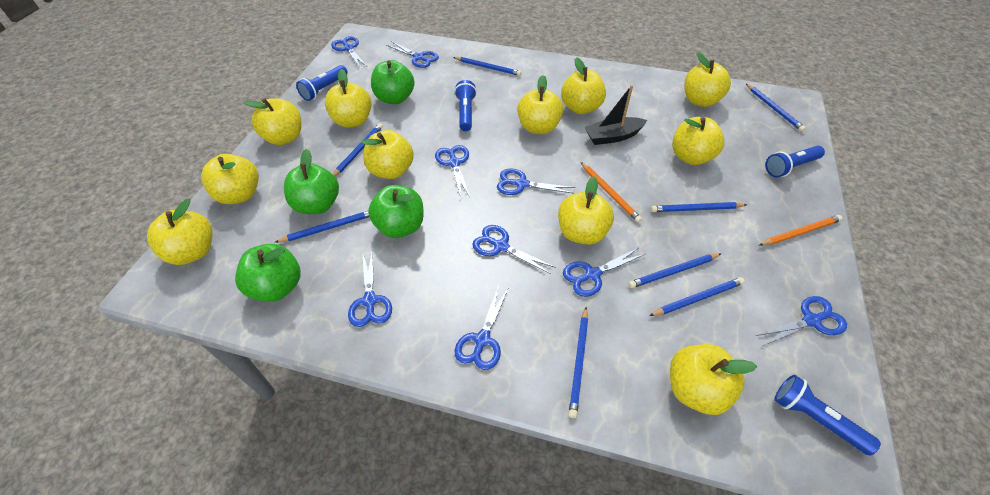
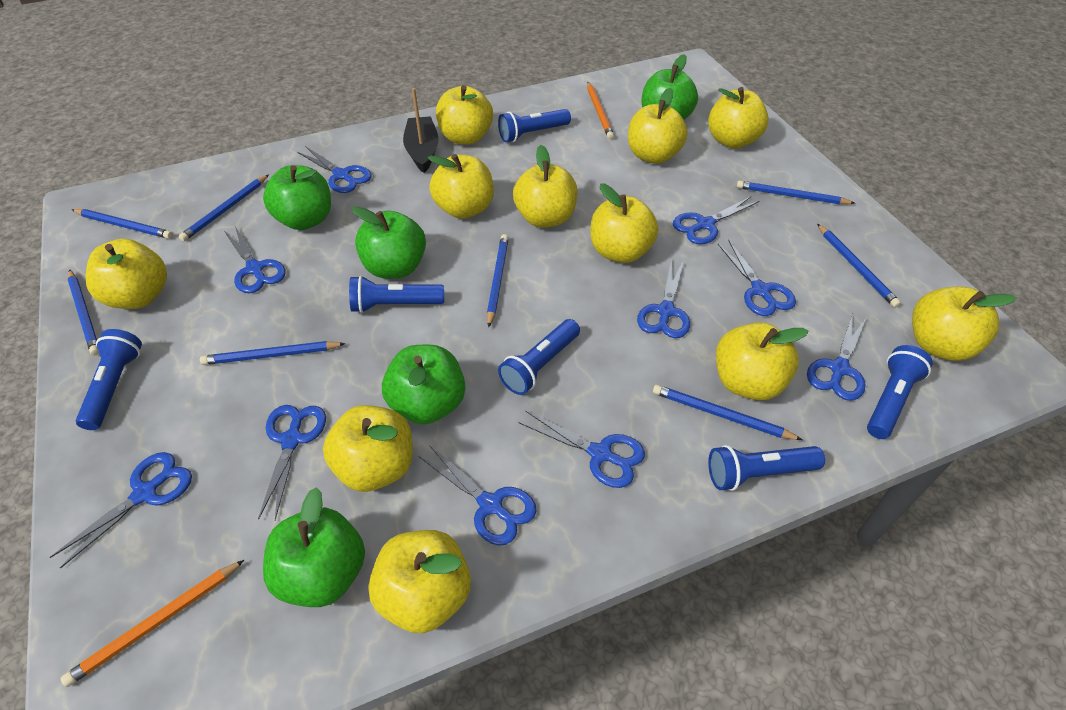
blue flashlight: 4 -> 6
blue scissors: 9 -> 10
green apple: 4 -> 5

